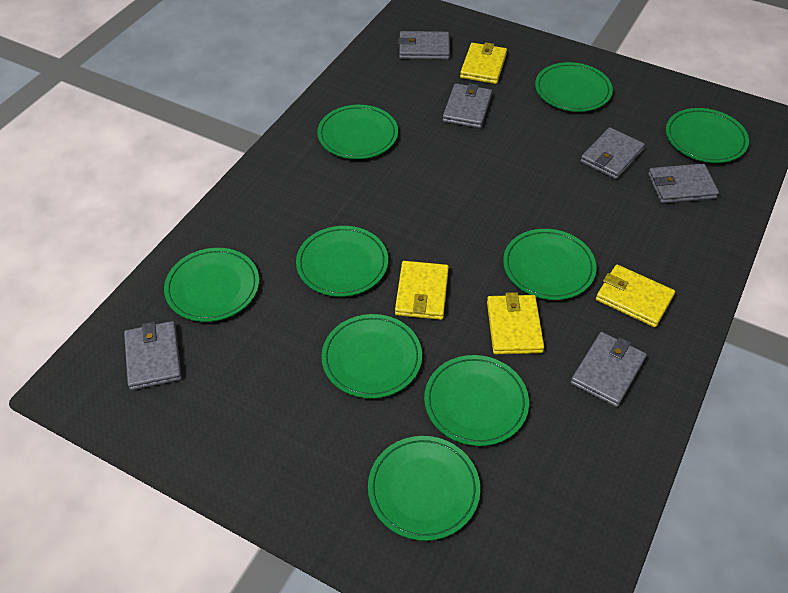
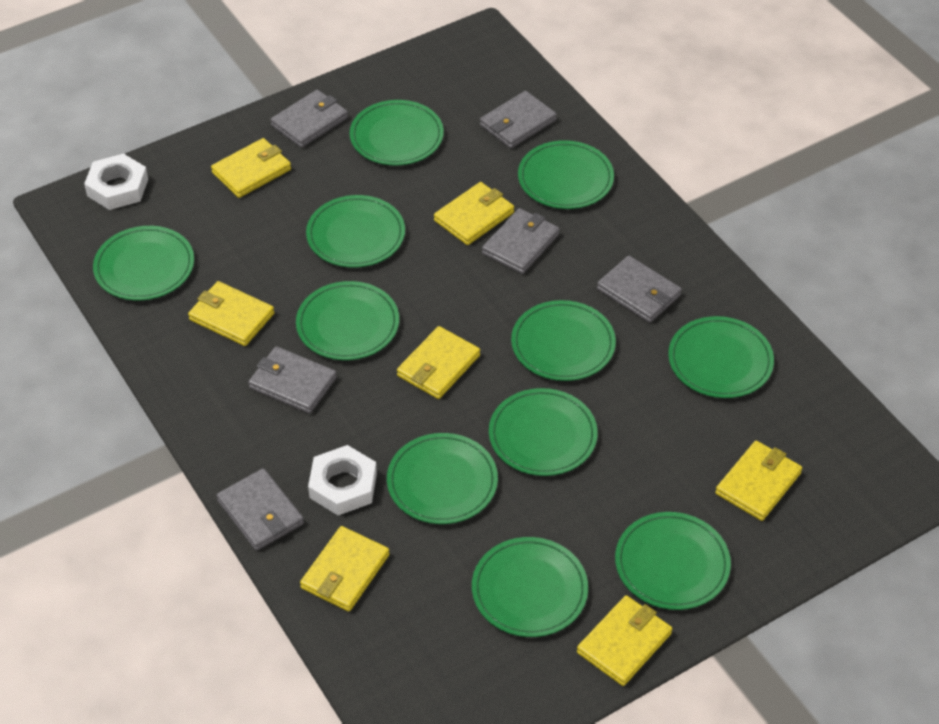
green plate: 9 -> 11
white nut: 0 -> 2
yellow wallet: 4 -> 7

